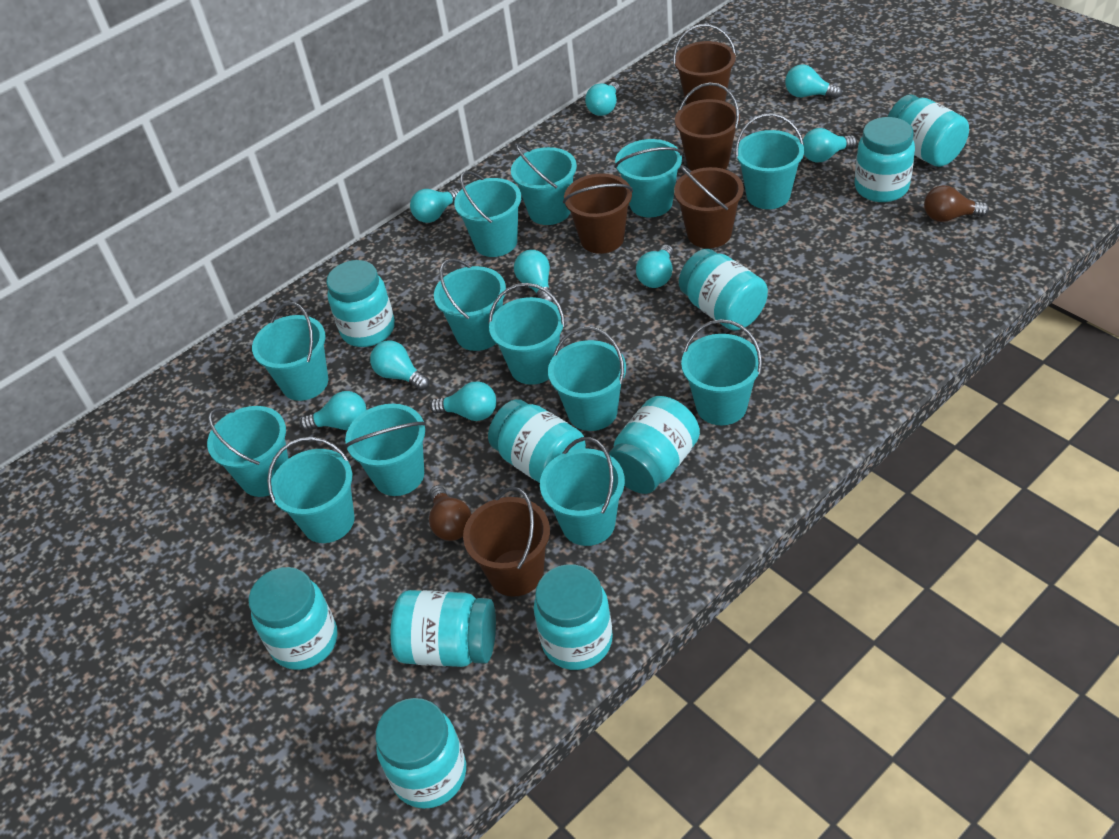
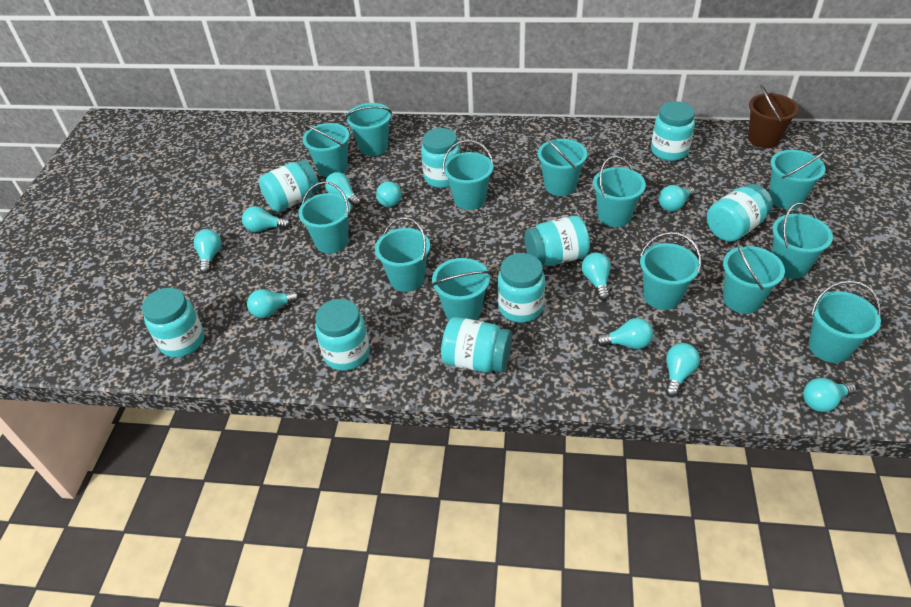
brown bucket: 5 -> 1
brown light bulb: 2 -> 0
turquoise jar: 10 -> 9
turquoise light bulb: 9 -> 10

